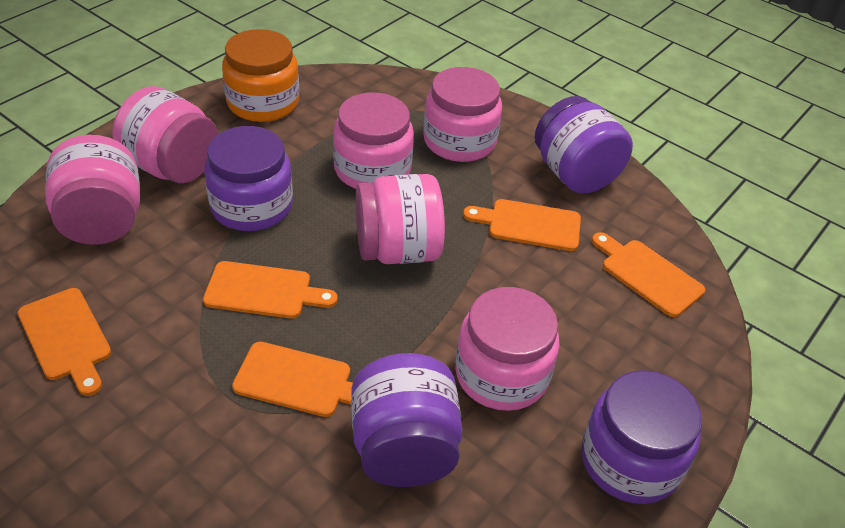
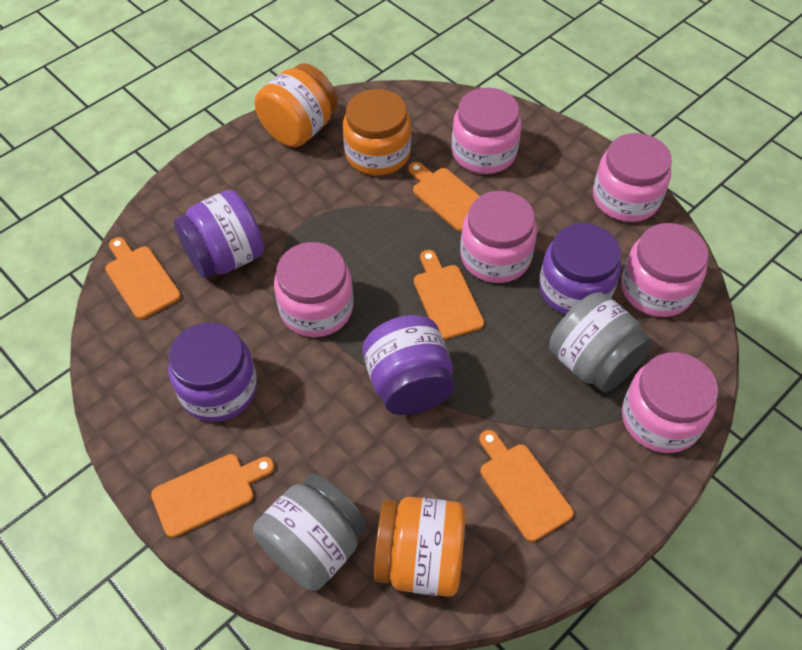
grey jar: 0 -> 2
orange jar: 1 -> 3

